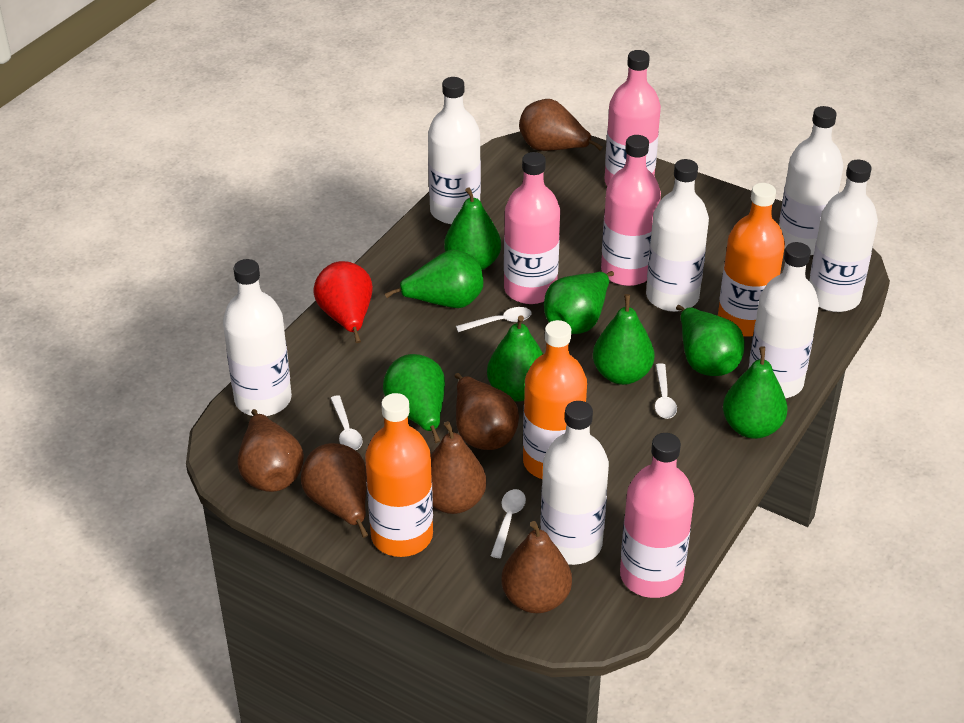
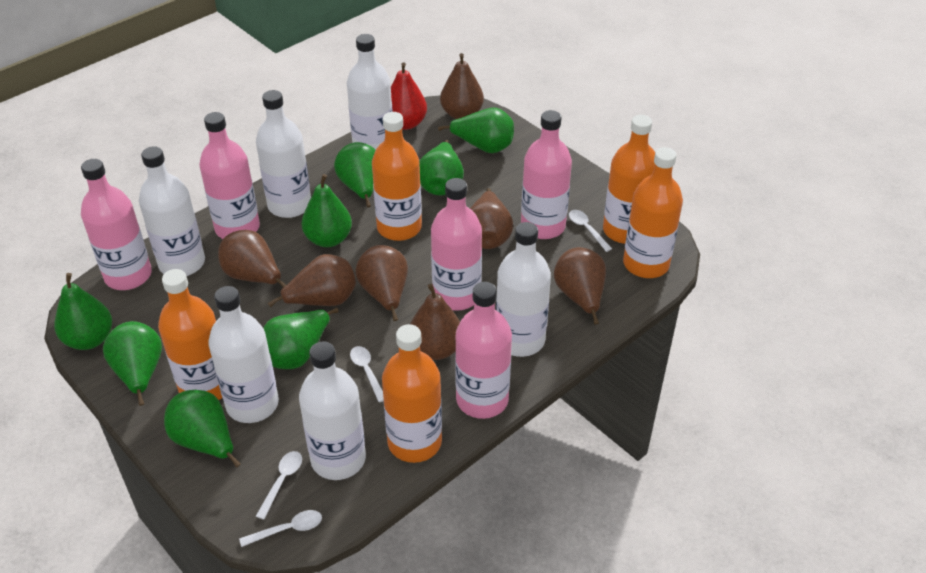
brown pear: 6 -> 7
orange bottle: 3 -> 5
pink bottle: 4 -> 5
white bottle: 7 -> 6

